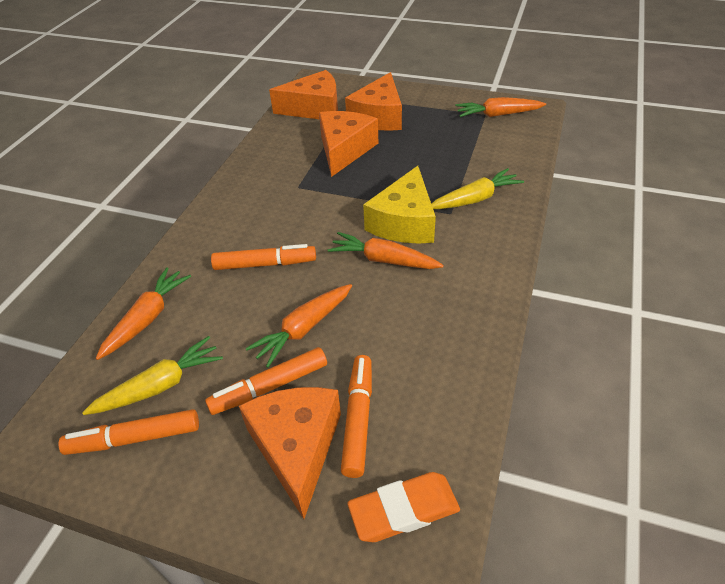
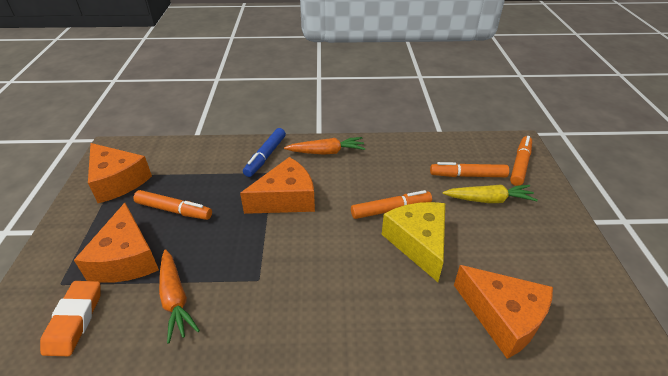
blue marker: 0 -> 1
orange carrot: 4 -> 2
yellow carrot: 2 -> 1

